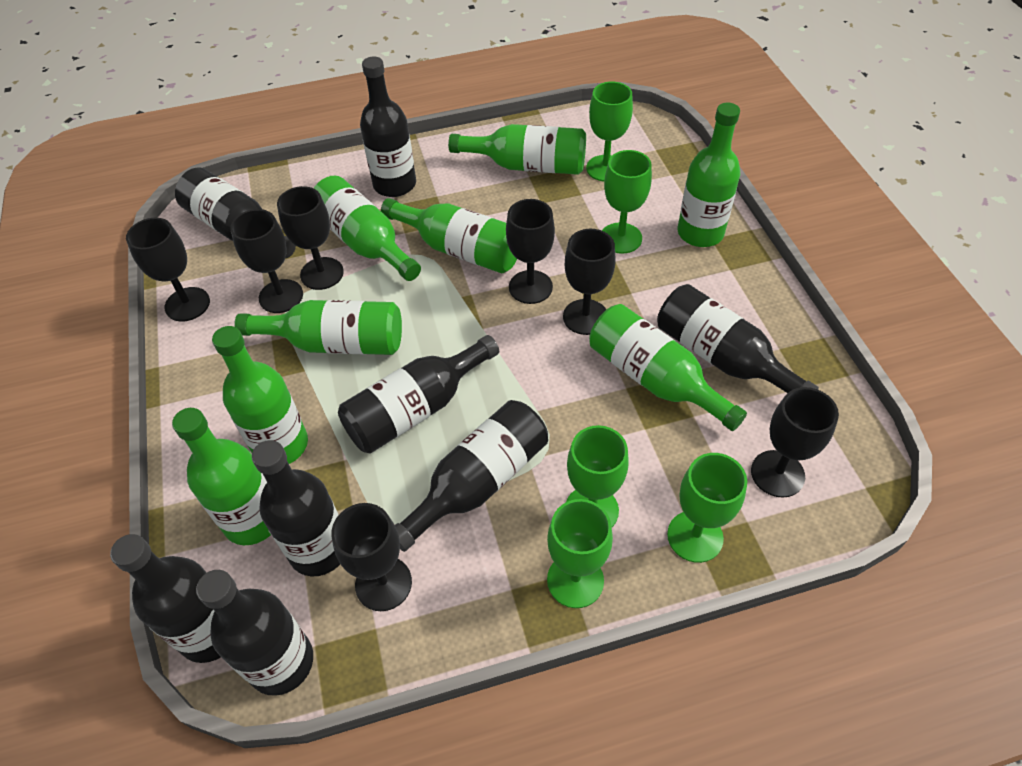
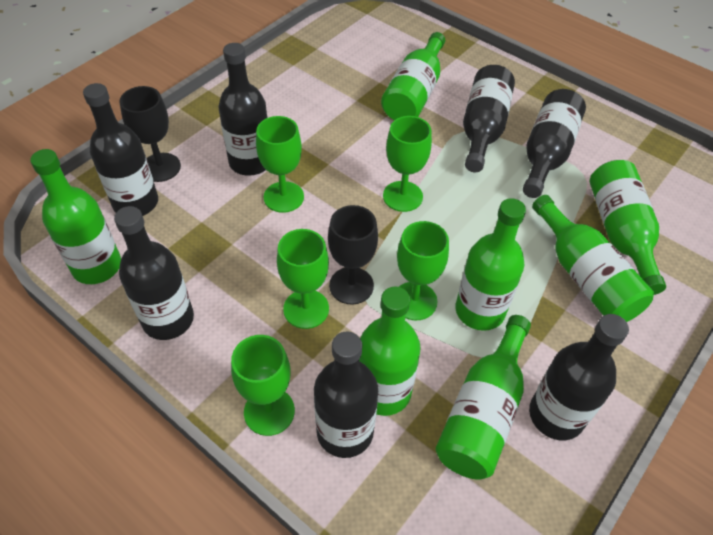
black bottle: 8 -> 7
black goblet: 7 -> 2
green bottle: 8 -> 7

